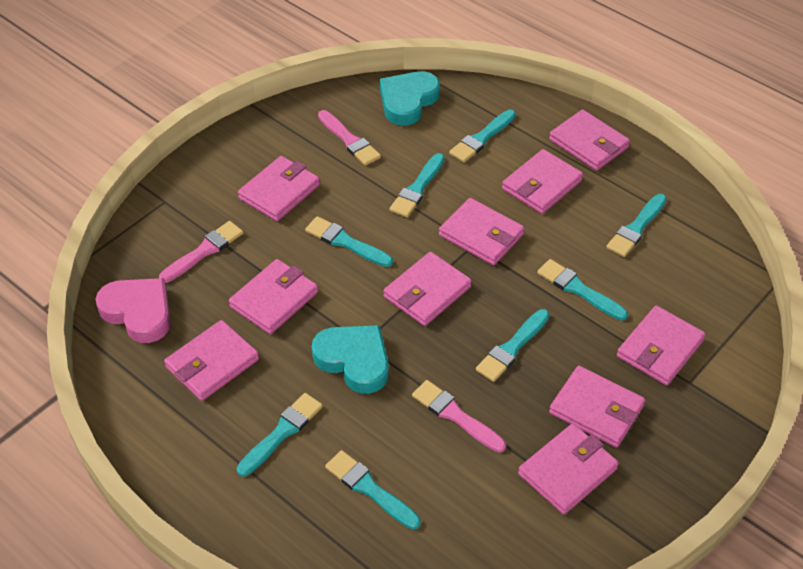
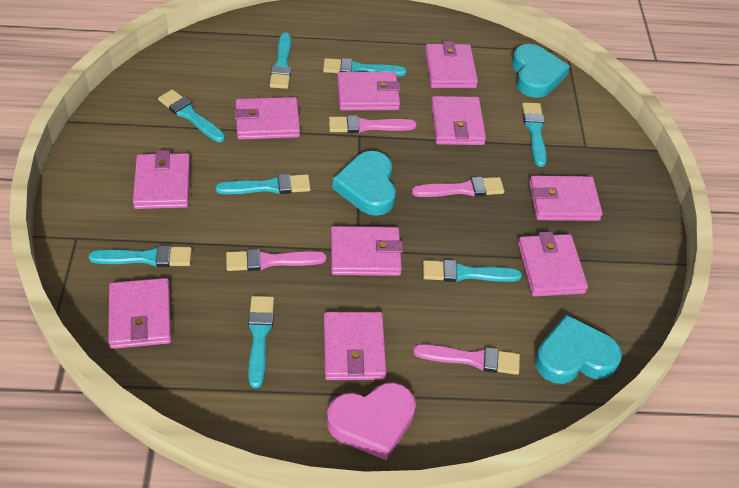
pink brush: 3 -> 4
turquoise heart: 2 -> 3

